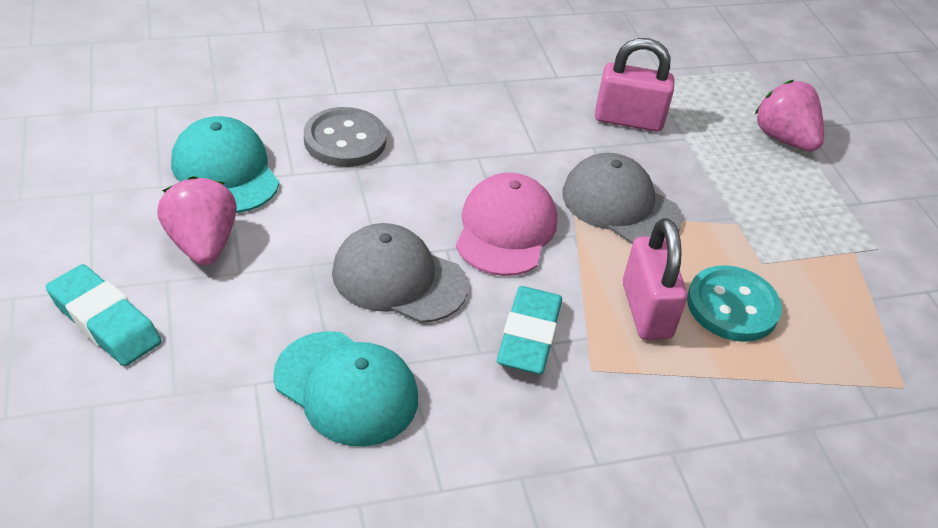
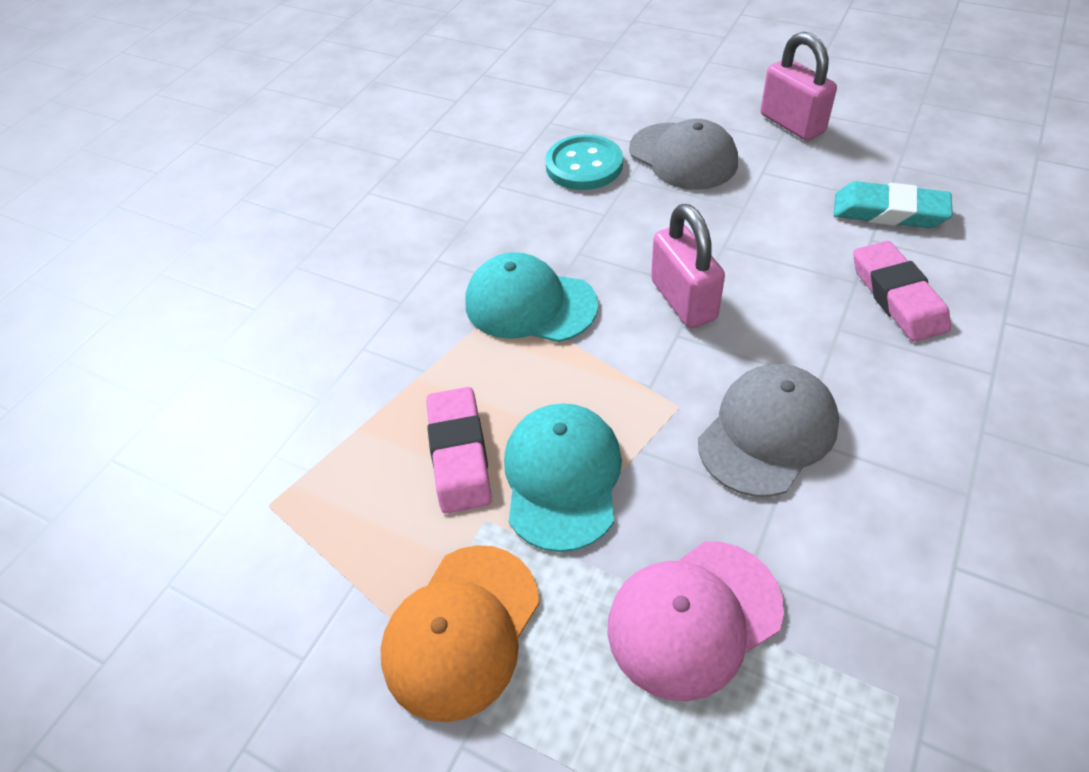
grey button: 1 -> 0
orange cap: 0 -> 1
pink eraser: 0 -> 2
pink strawberry: 2 -> 0
turquoise eraser: 2 -> 1

